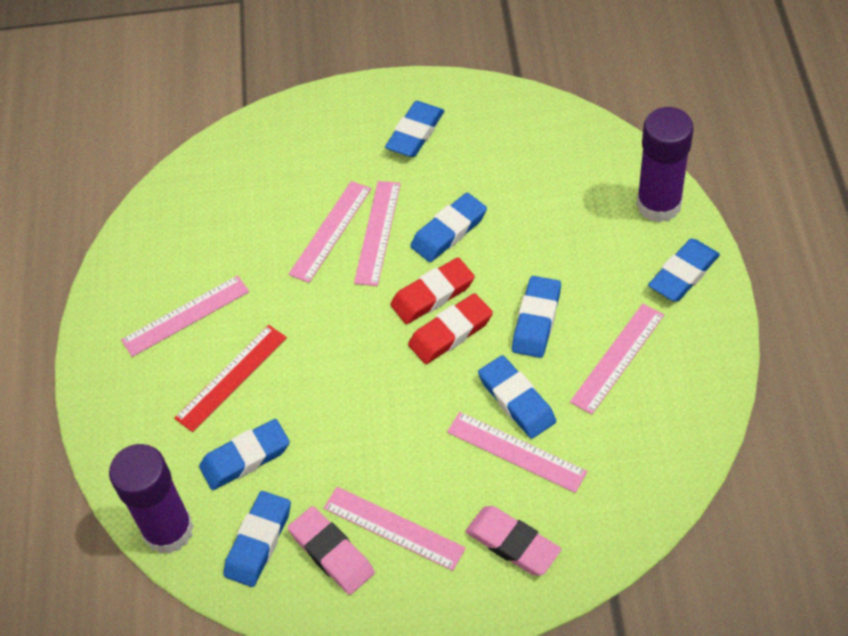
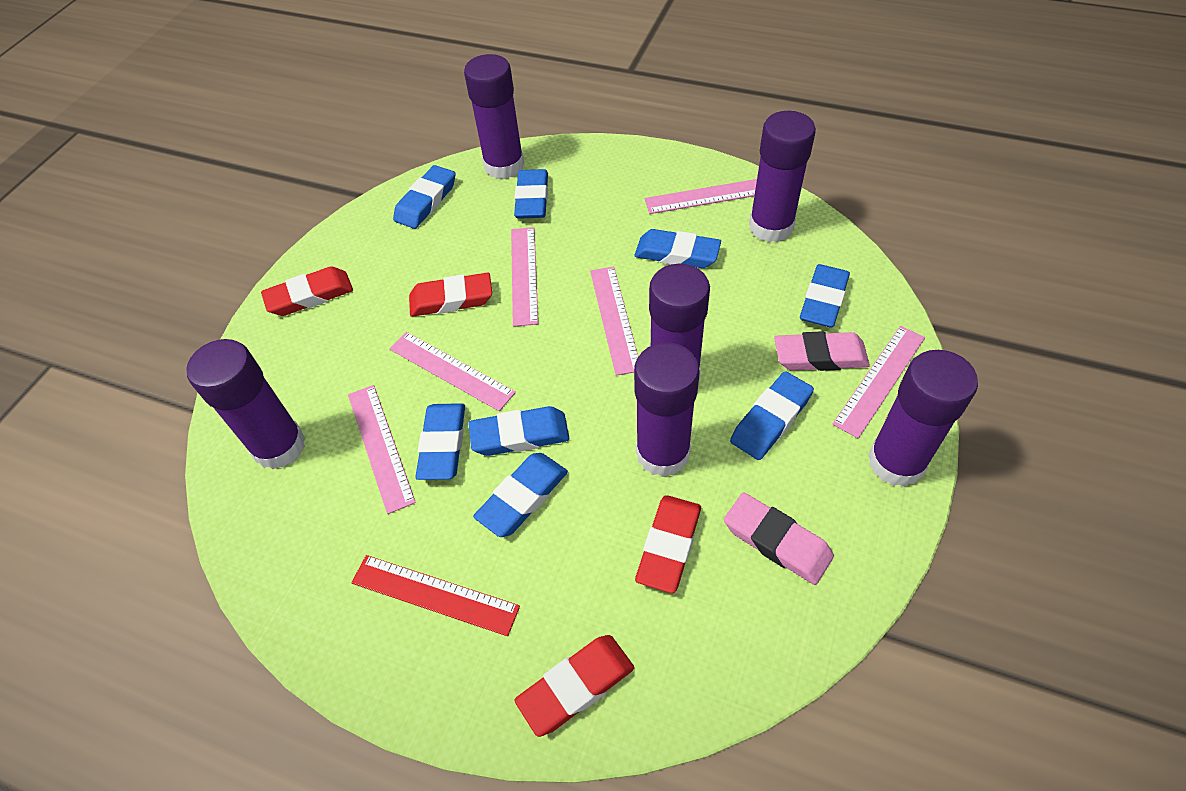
blue eraser: 7 -> 8
purple glue stick: 2 -> 6
red eraser: 2 -> 4

